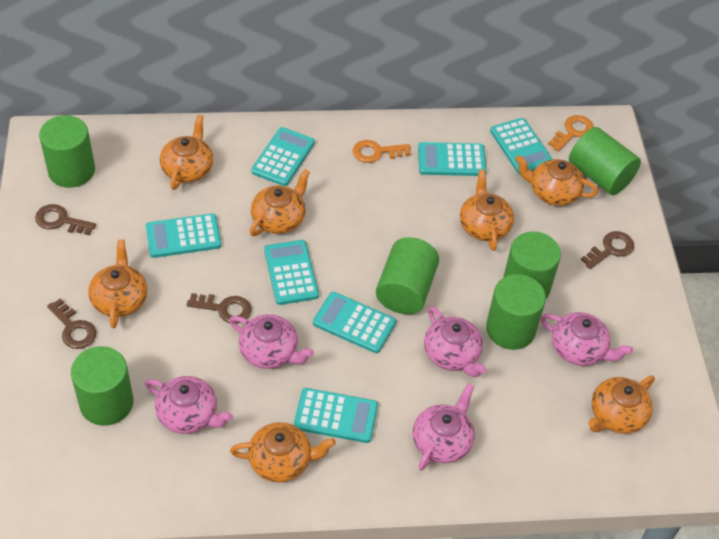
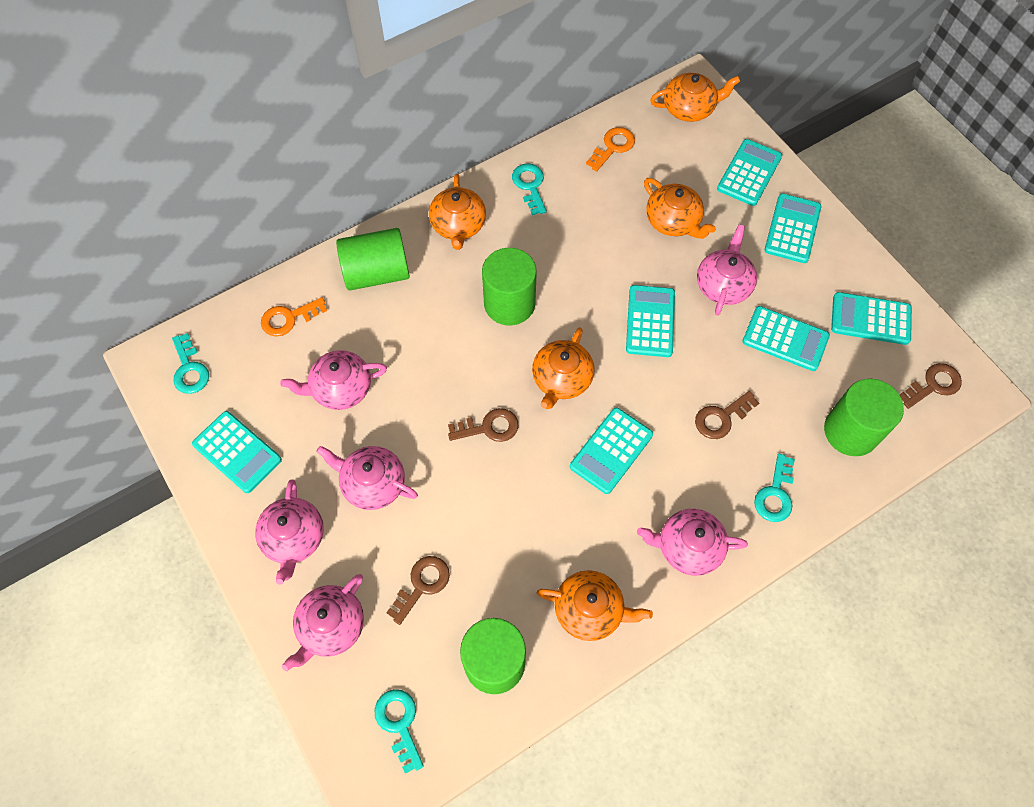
green cylinder: 6 -> 4
orange teapot: 7 -> 5
pink teapot: 5 -> 6
turquoise key: 0 -> 4

